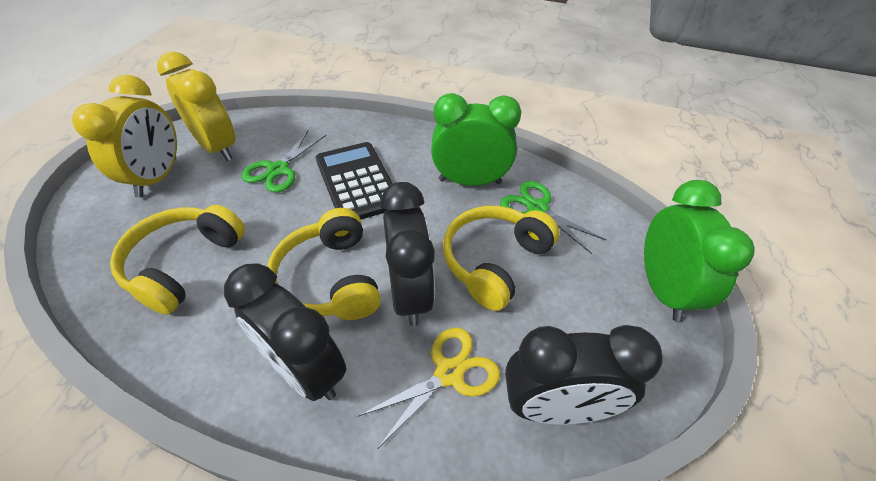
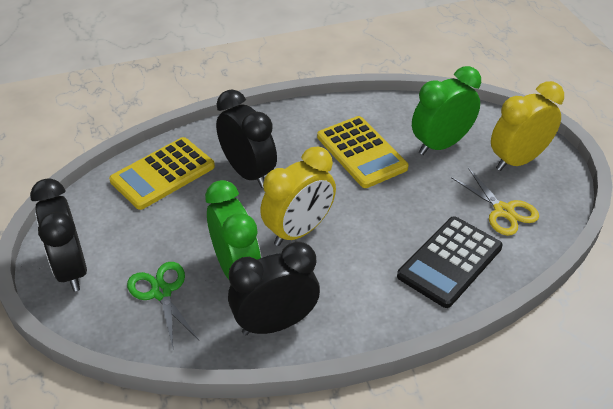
green scissors: 2 -> 1
yellow calculator: 0 -> 2
yellow headphones: 3 -> 0

